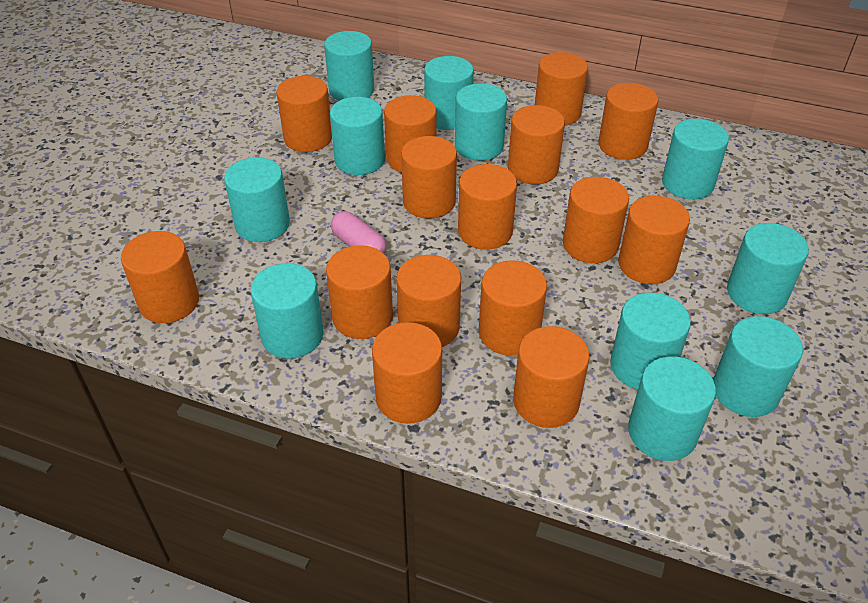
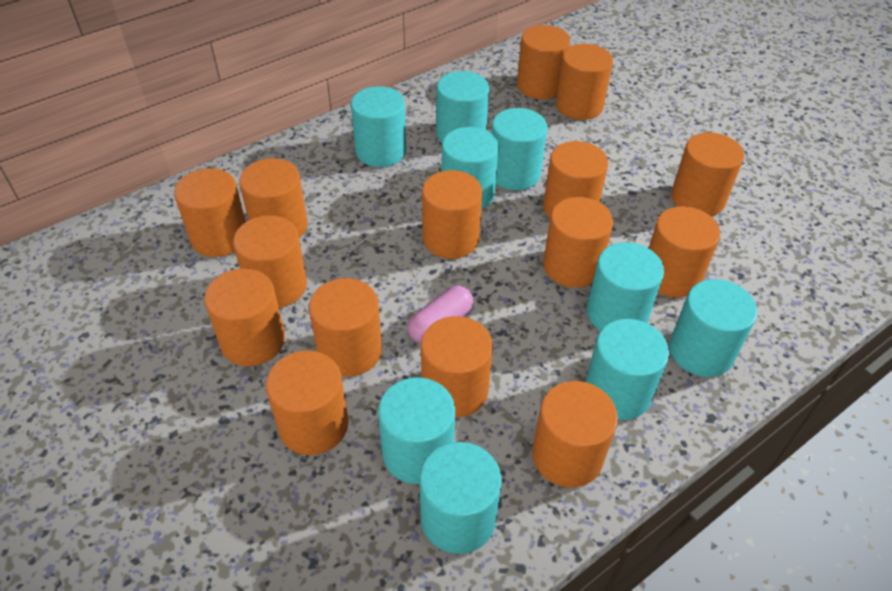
turquoise cylinder: 11 -> 9

